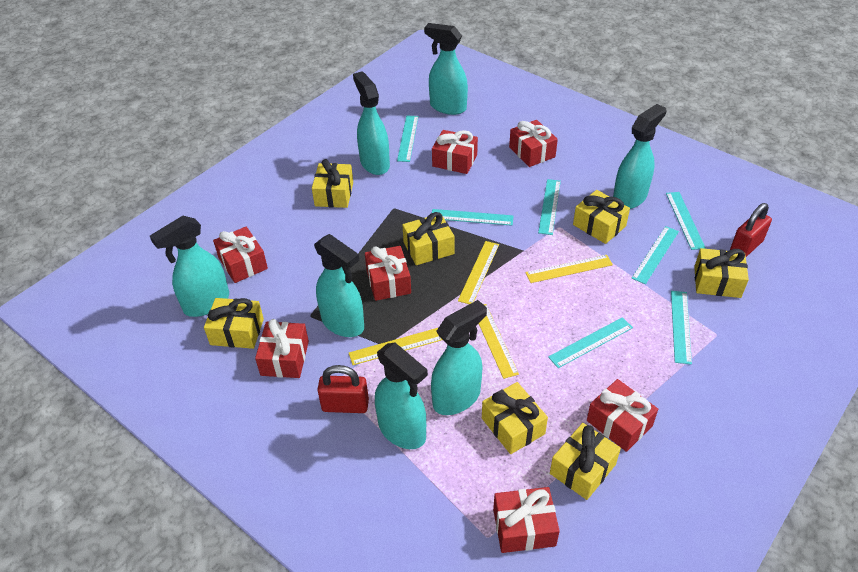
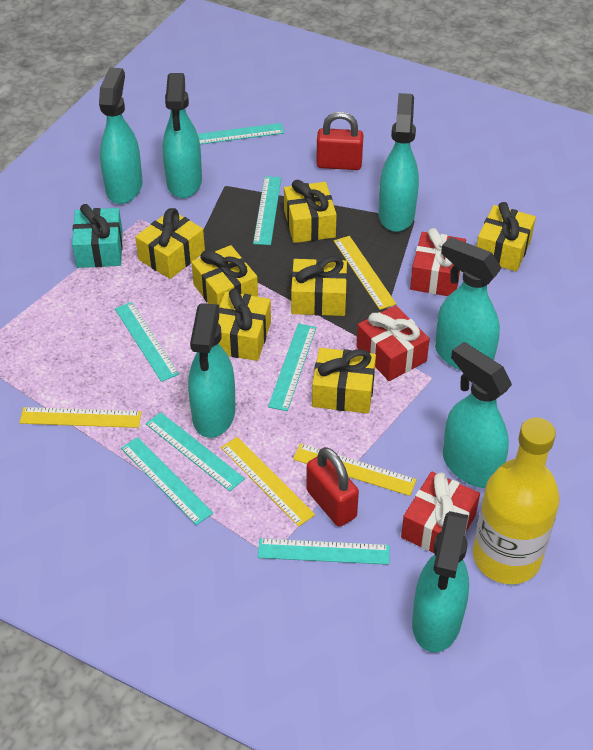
red gift: 7 -> 3
turquoise gift: 0 -> 1
yellow bottle: 0 -> 1

